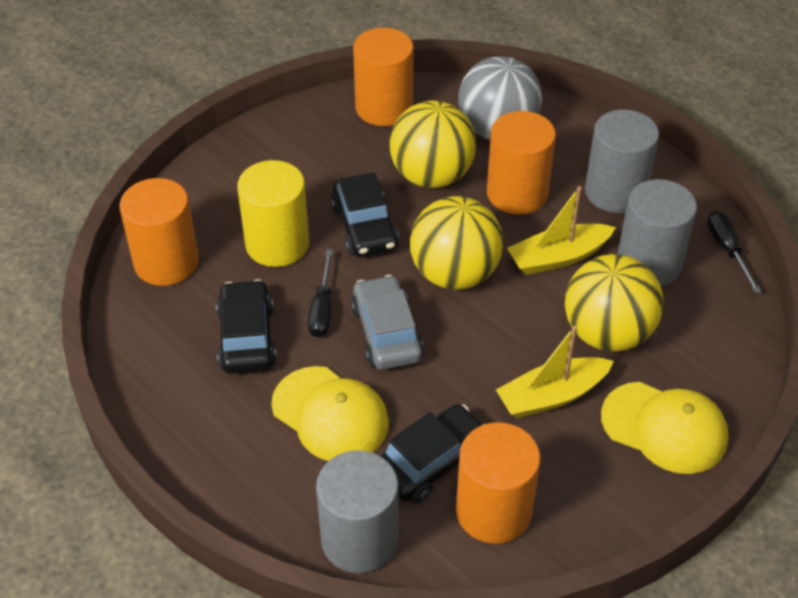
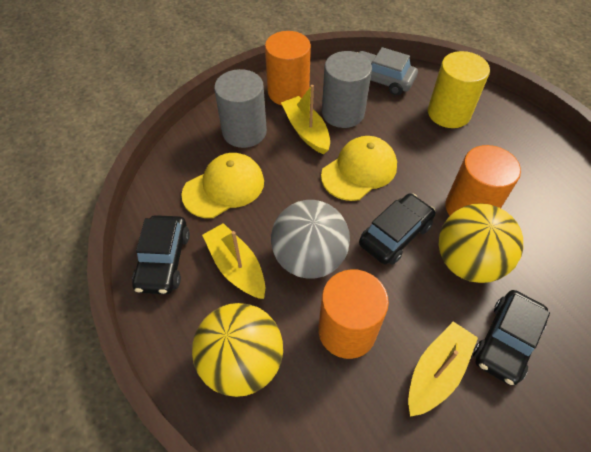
black screwdriver: 2 -> 0
grey cylinder: 3 -> 2
orange cylinder: 4 -> 3
yellow ball: 3 -> 2
yellow boat: 2 -> 3

